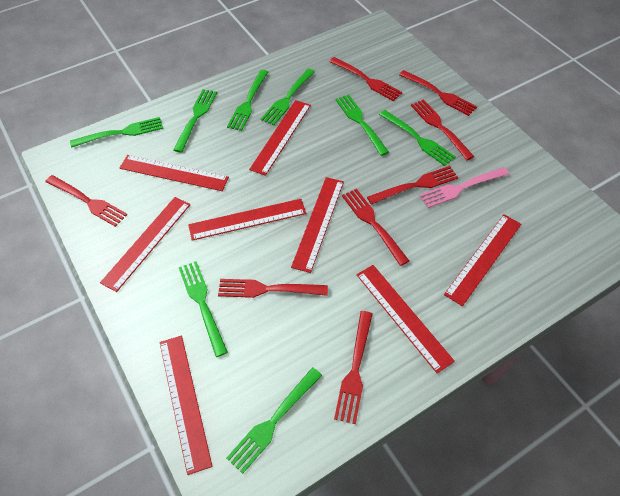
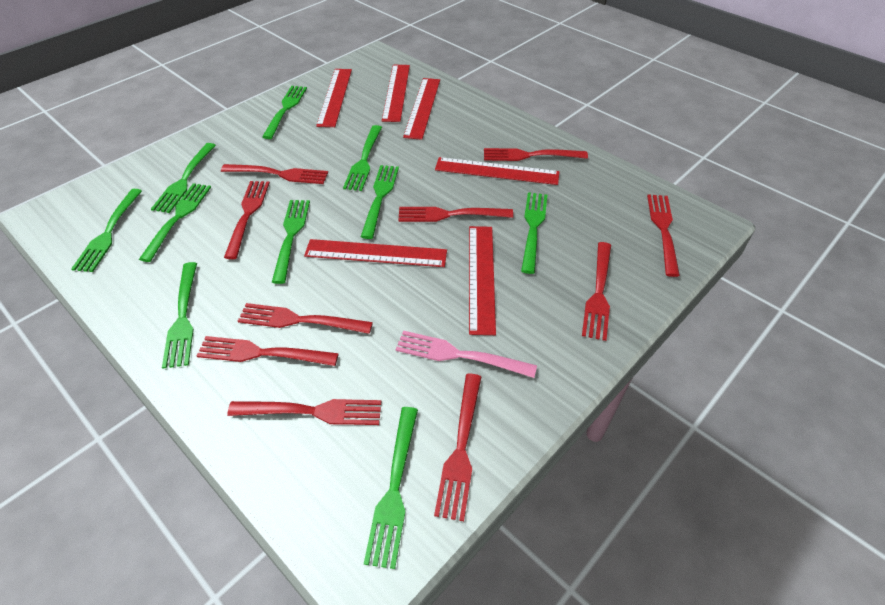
green fork: 8 -> 10
red fork: 8 -> 10
red ruler: 8 -> 6

